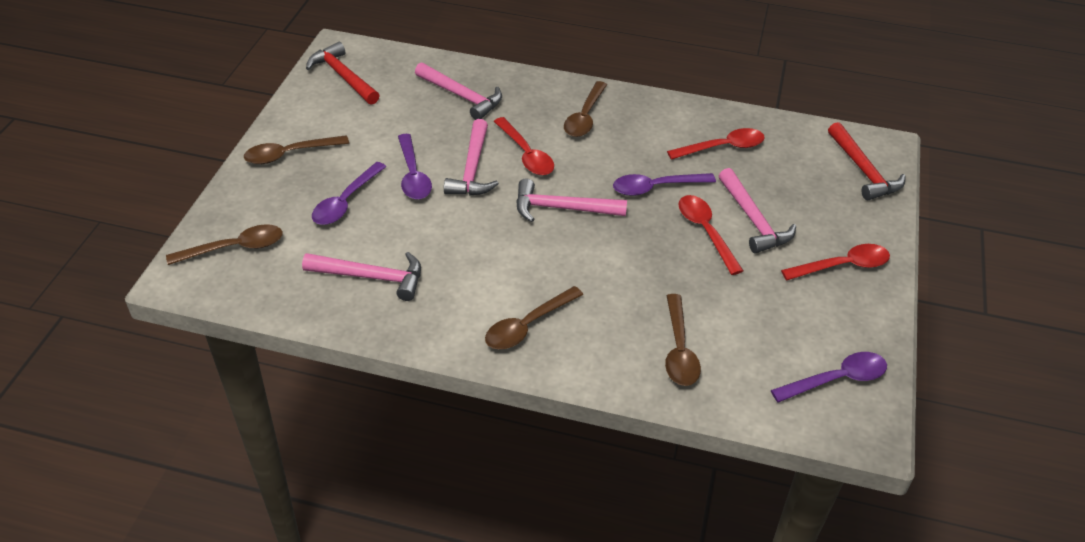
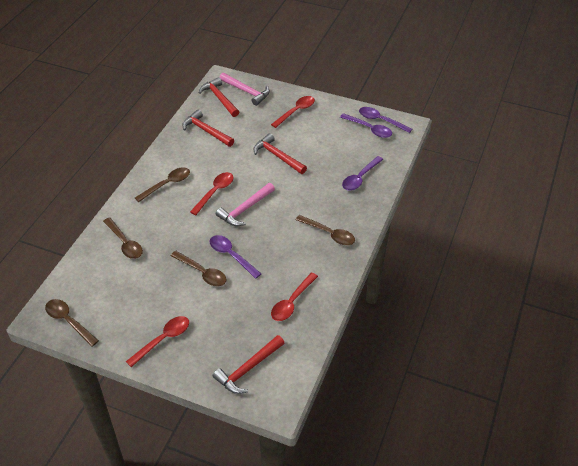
pink hammer: 5 -> 2
red hammer: 2 -> 4

